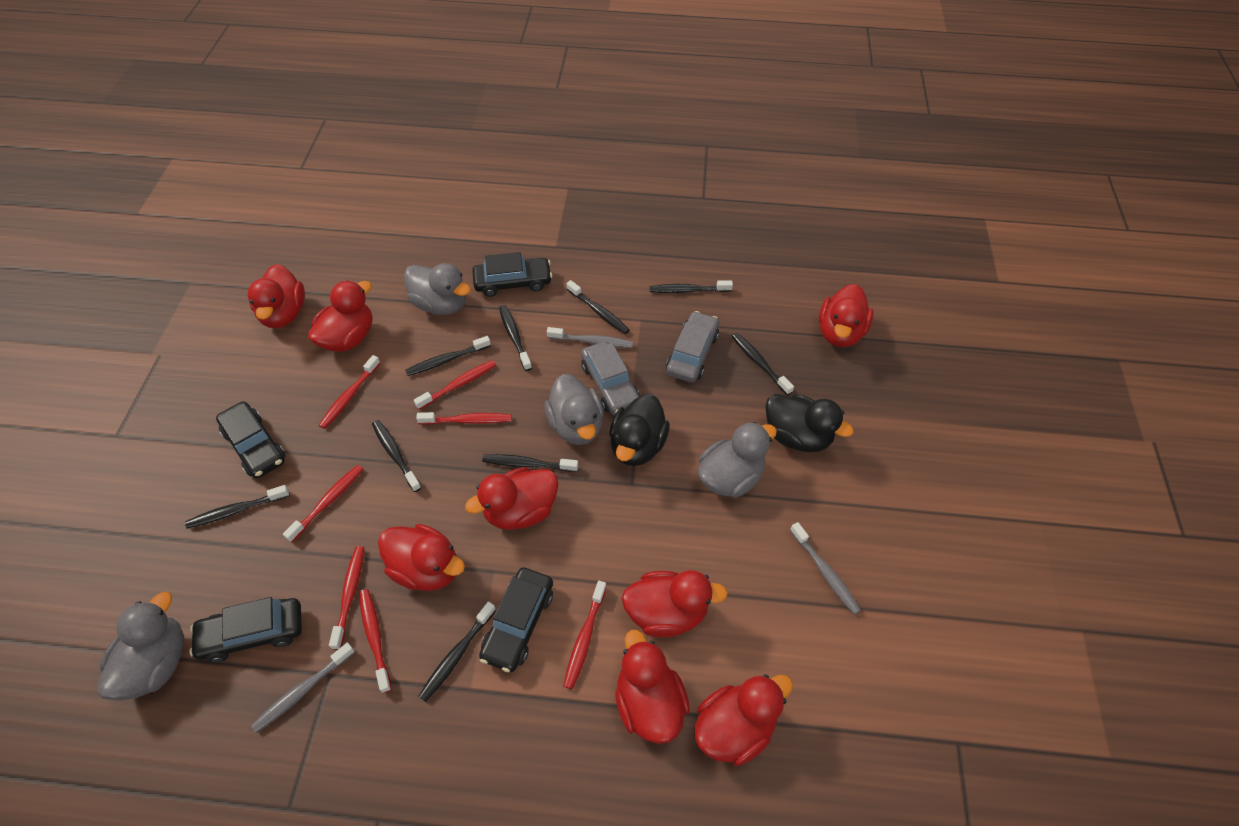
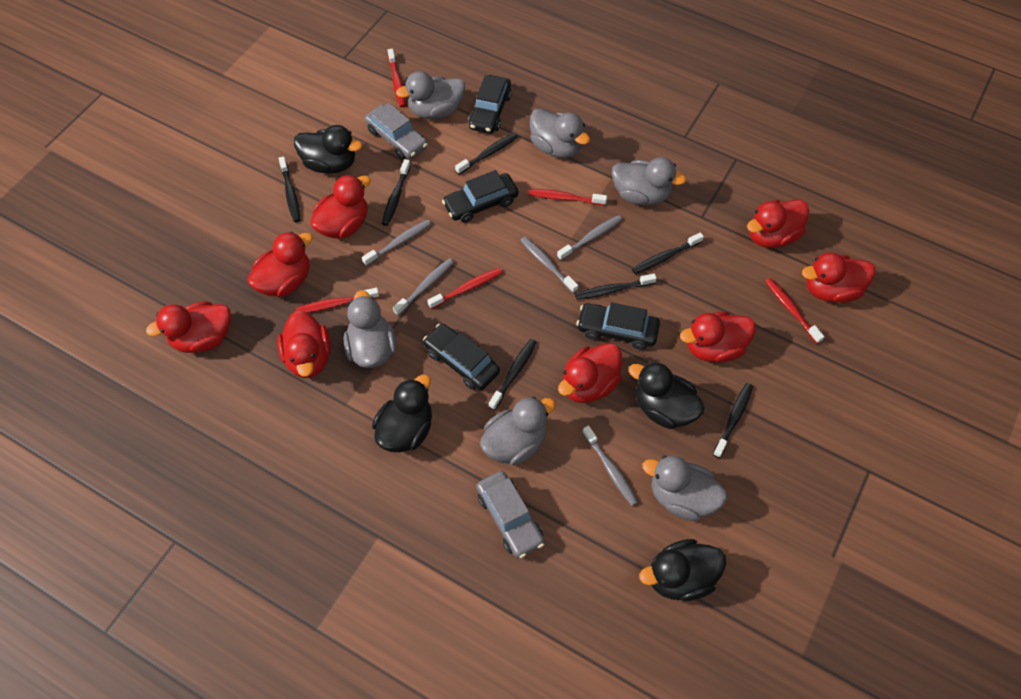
black duck: 2 -> 4
black toothbrush: 9 -> 7
grey duck: 4 -> 6
grey toothbrush: 3 -> 5
red toothbrush: 7 -> 5

